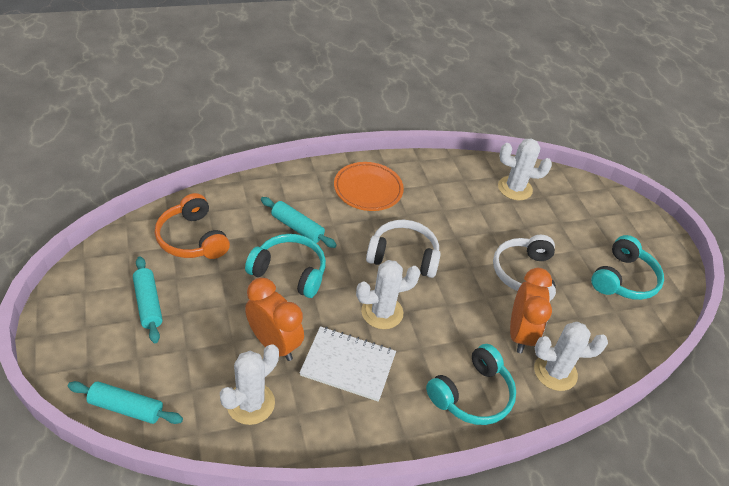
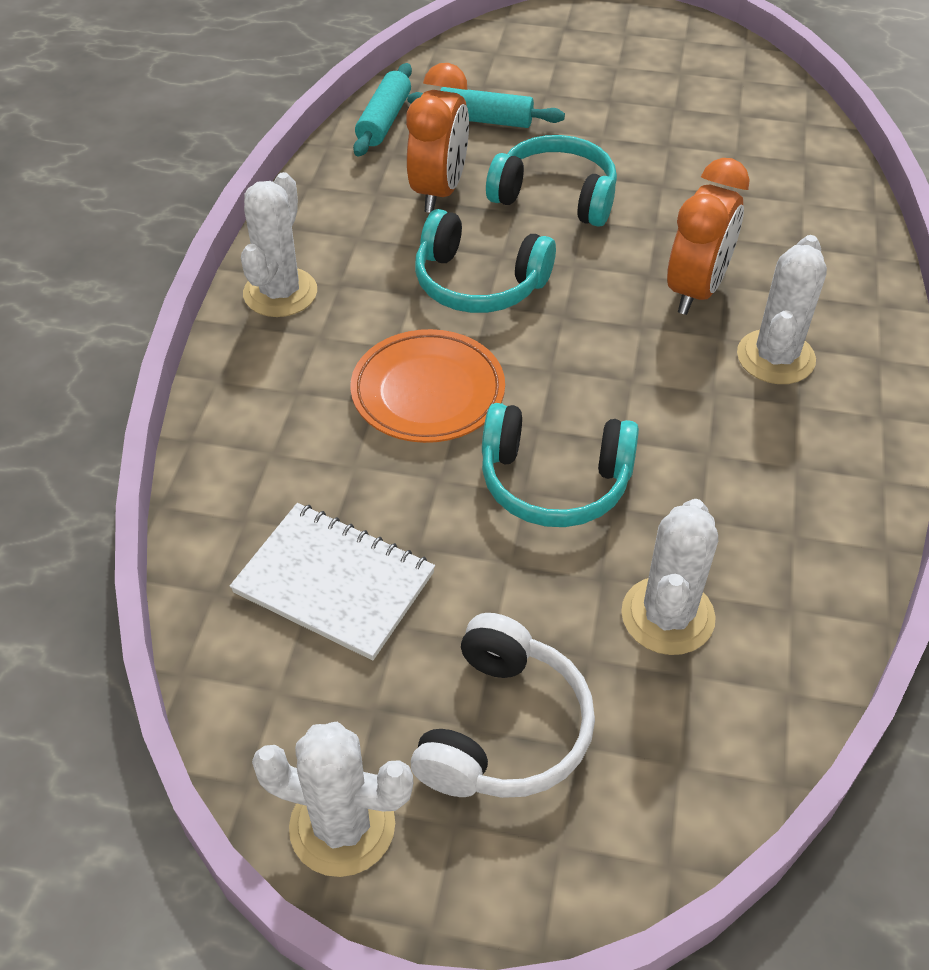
orange headphones: 1 -> 0
turquoise rolling pin: 3 -> 2
white headphones: 2 -> 1

